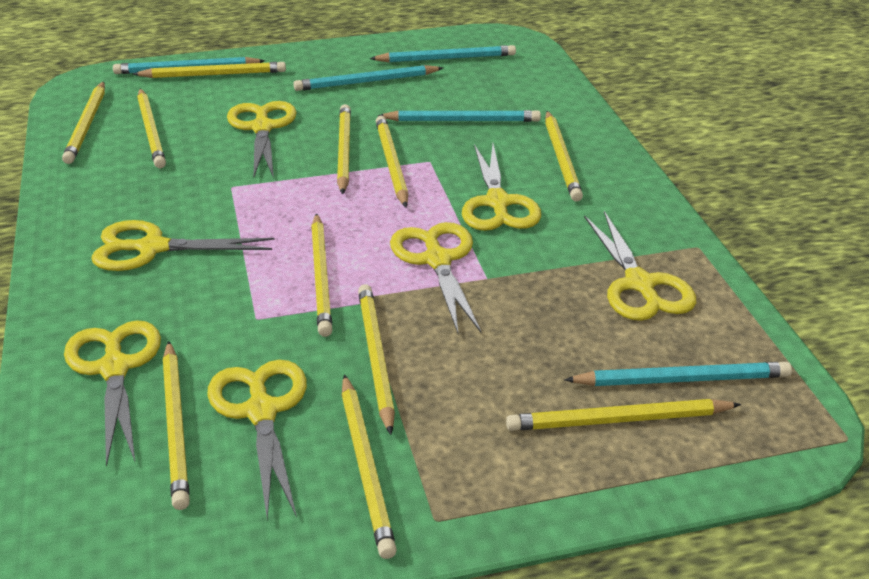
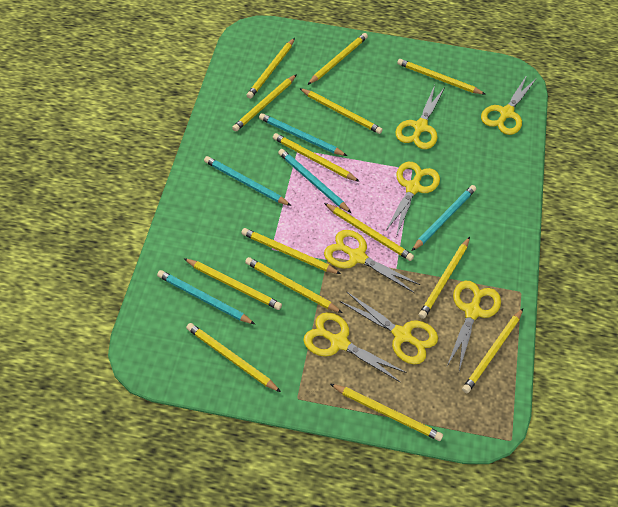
yellow pencil: 11 -> 14

